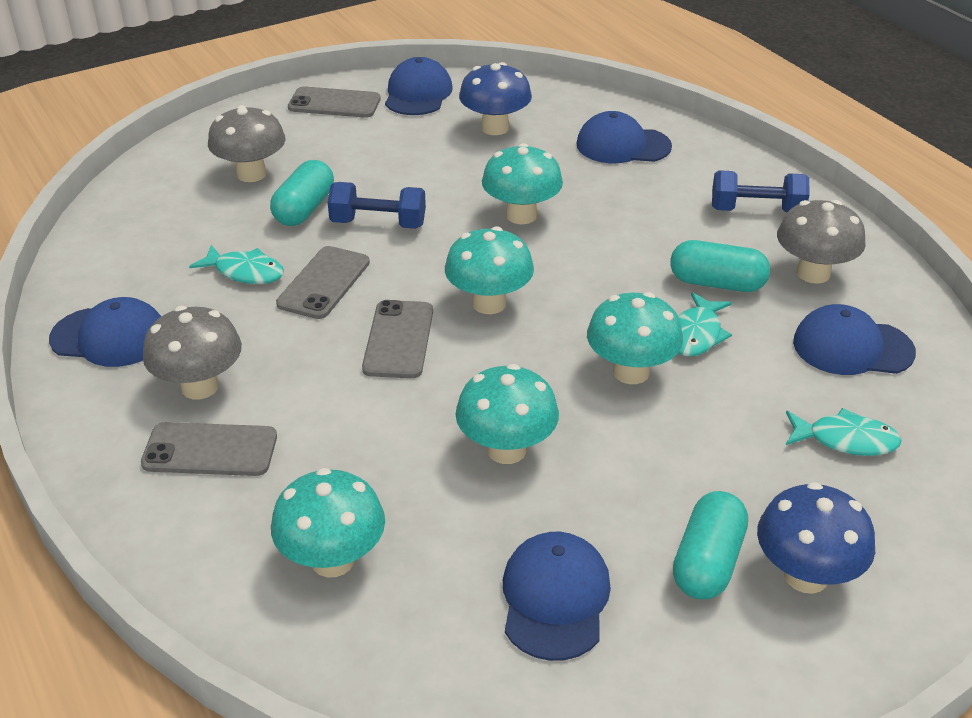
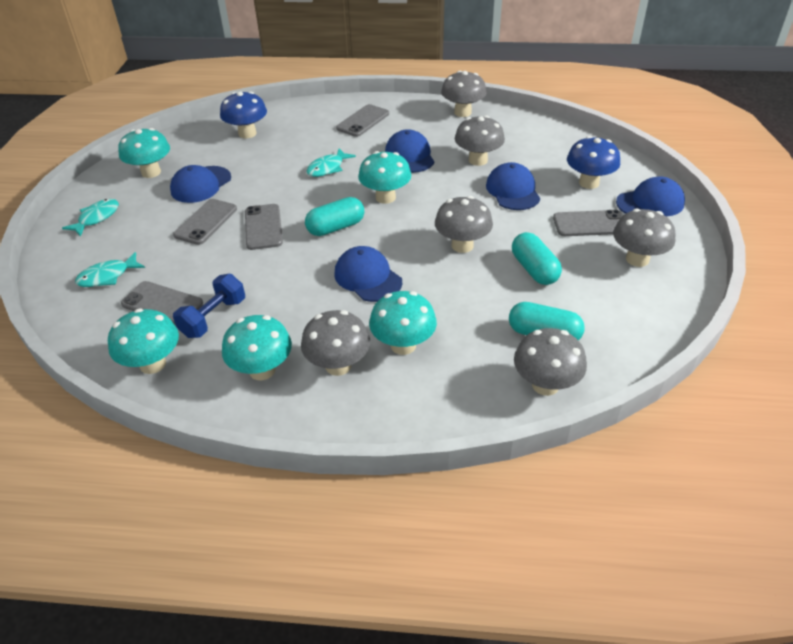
blue dumbbell: 2 -> 1
grey mushroom: 3 -> 6
grey phone: 4 -> 5

